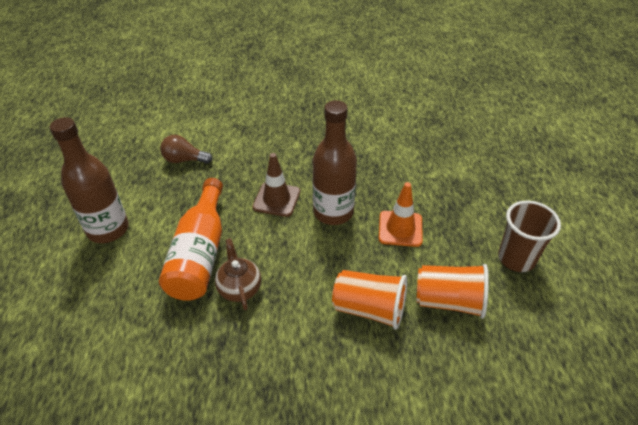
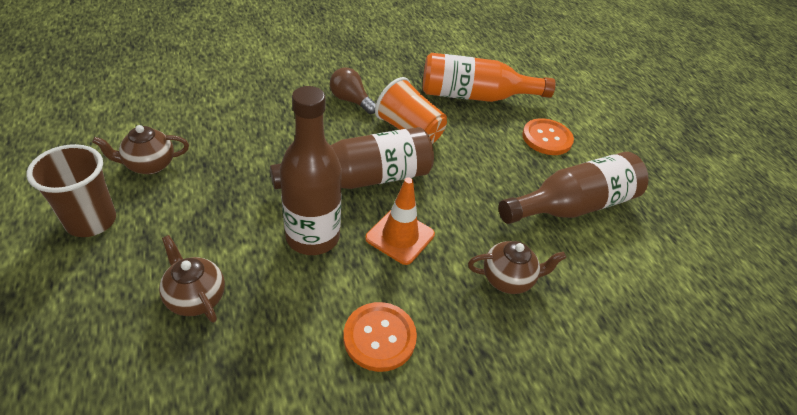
brown bottle: 2 -> 3
brown teapot: 1 -> 3
brown traffic cone: 1 -> 0
orange button: 0 -> 2
orange cup: 2 -> 1

